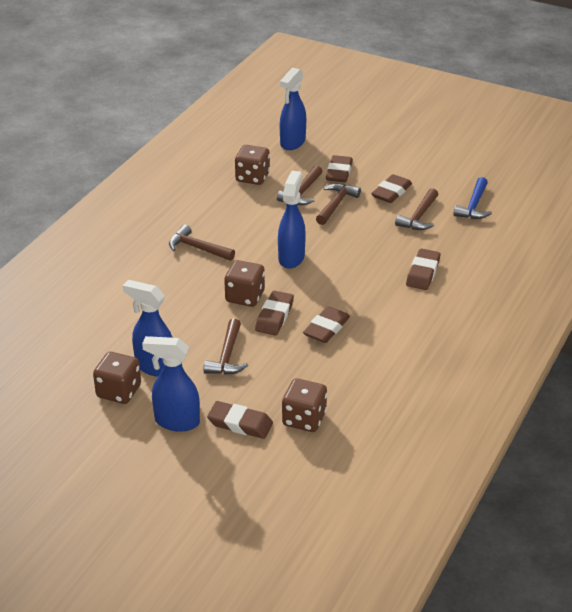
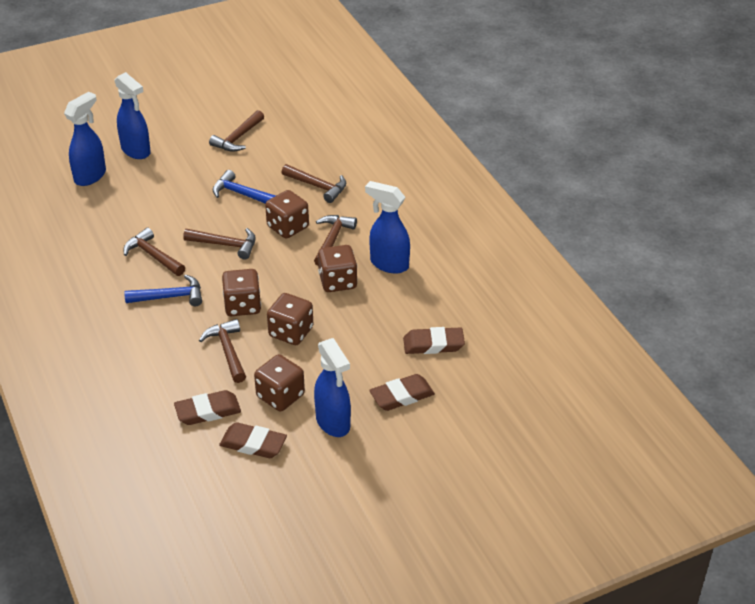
blue hammer: 1 -> 2
brown dice: 4 -> 5
brown eraser: 6 -> 4
brown hammer: 5 -> 6

